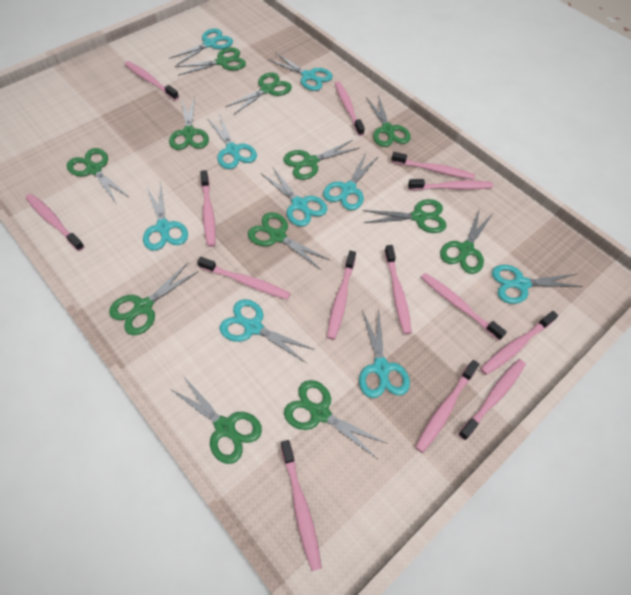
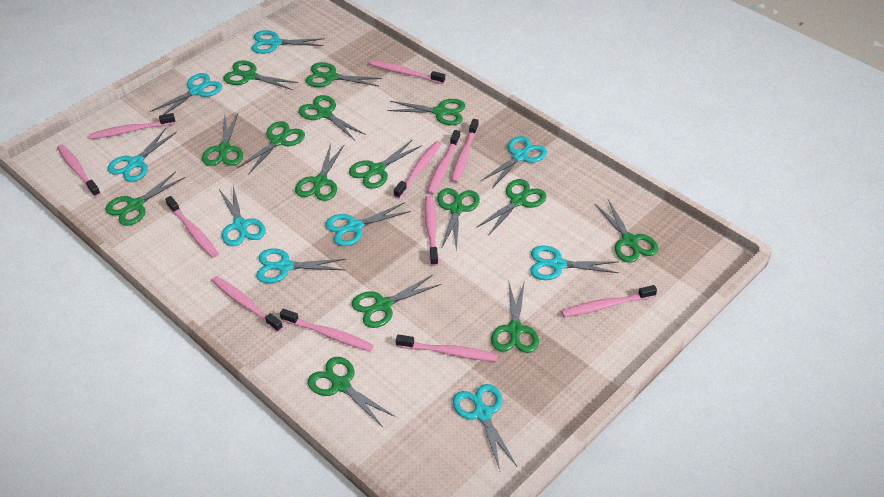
green scissors: 12 -> 15
pink toothbrush: 14 -> 12

